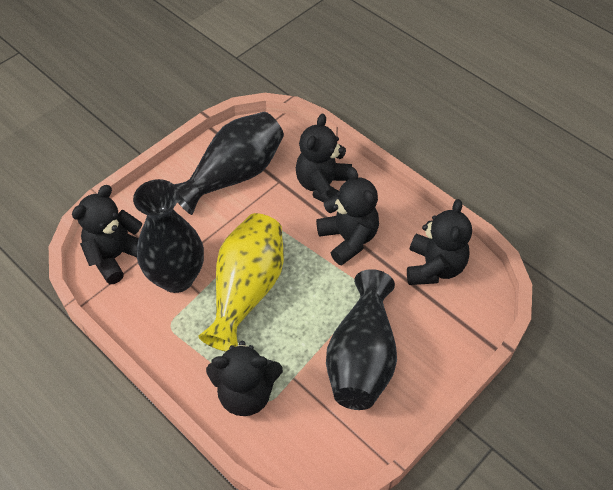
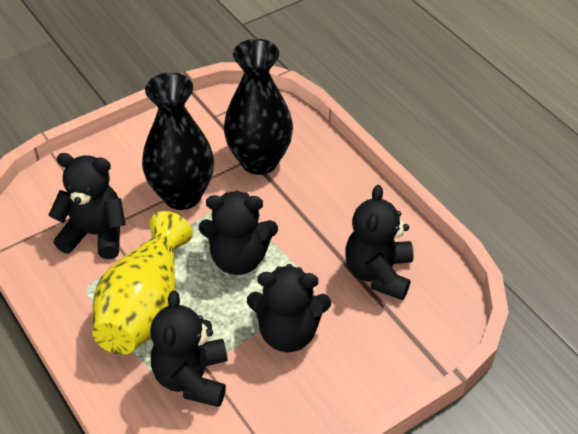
black vase: 3 -> 2

